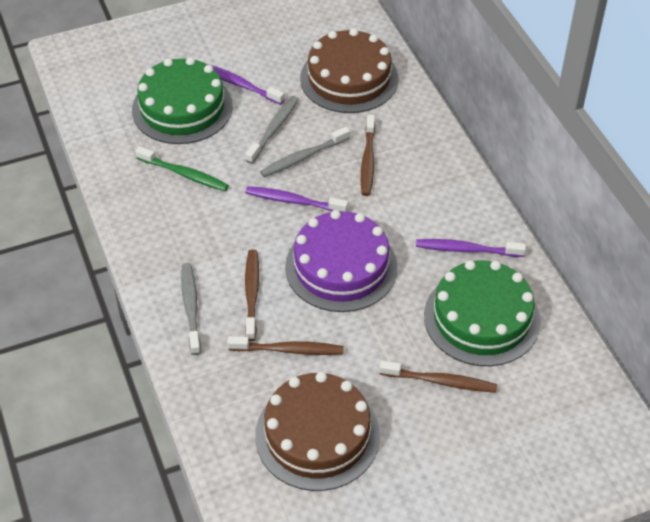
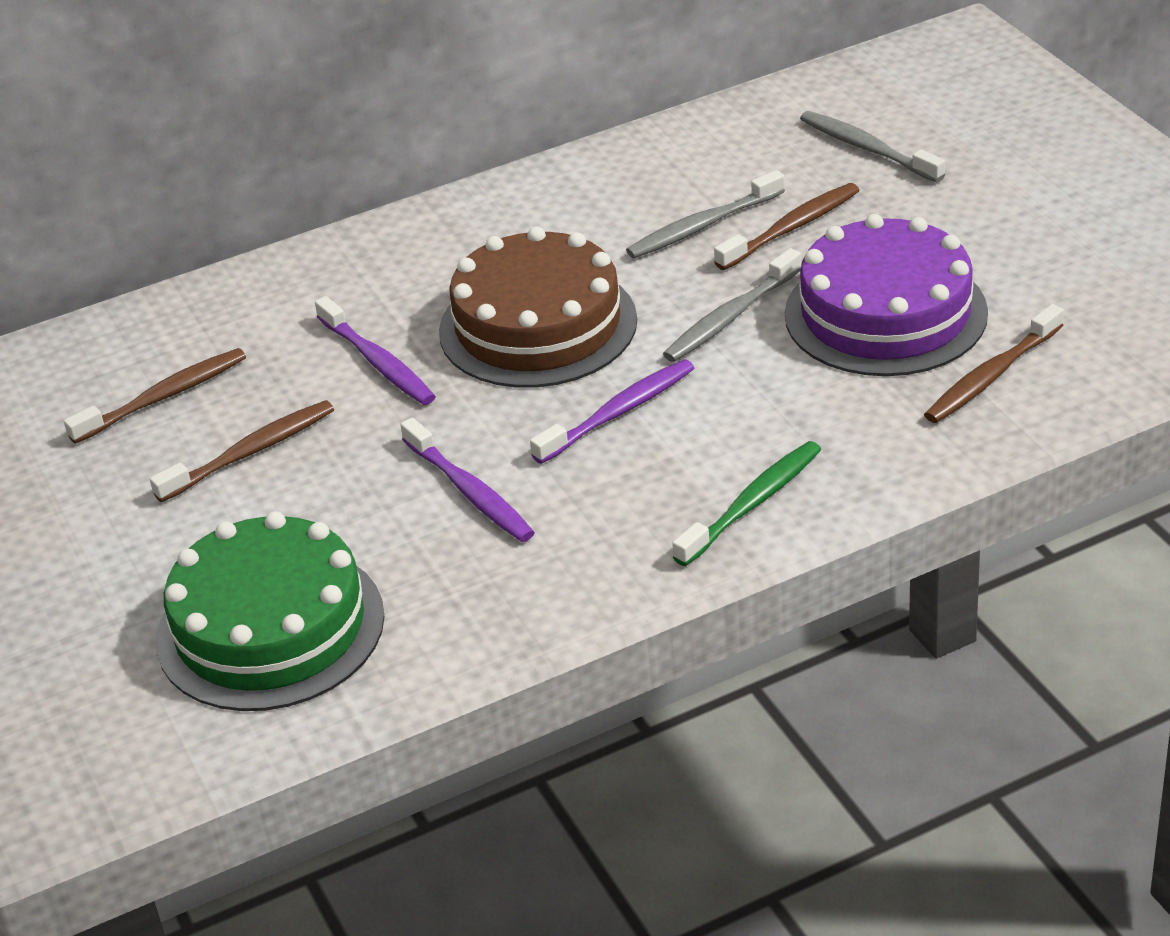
brown cake: 2 -> 1
green cake: 2 -> 1

